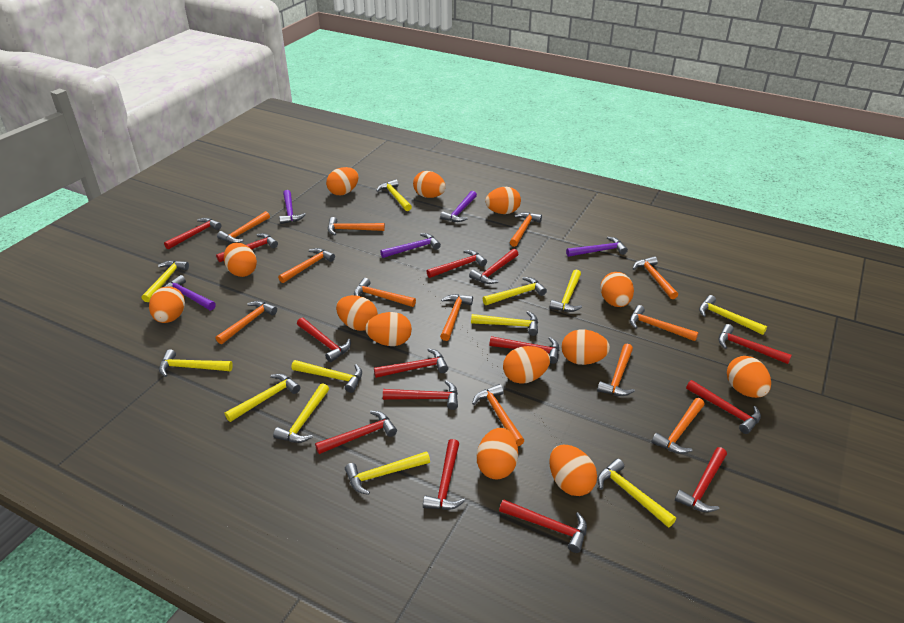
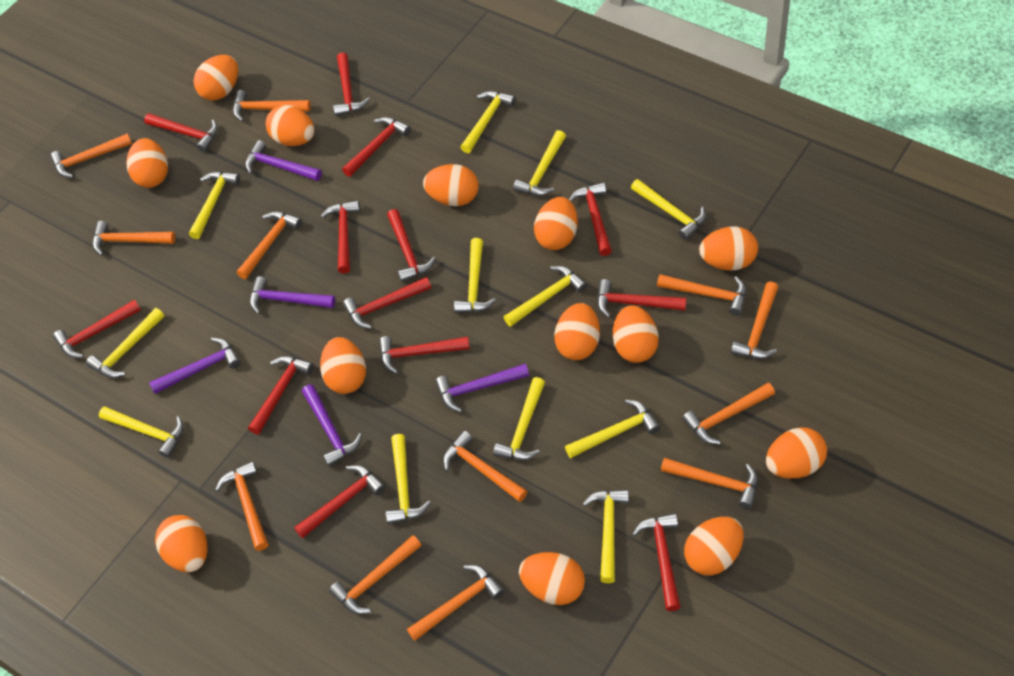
red hammer: 14 -> 13

